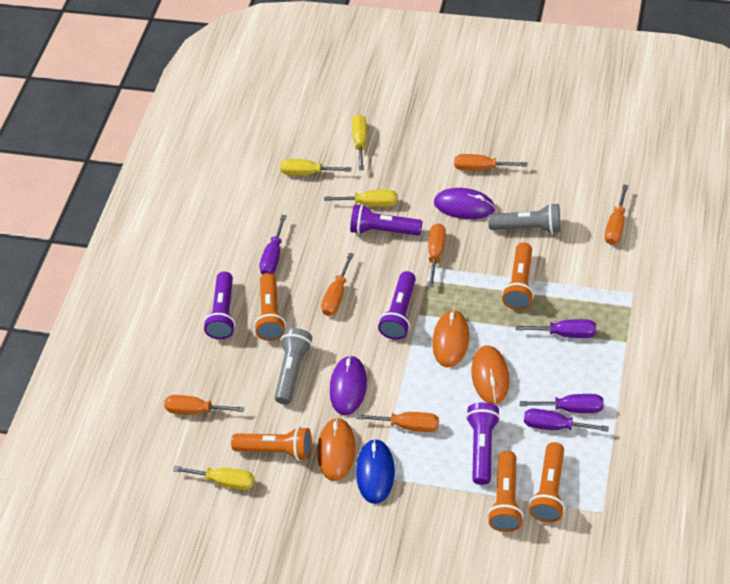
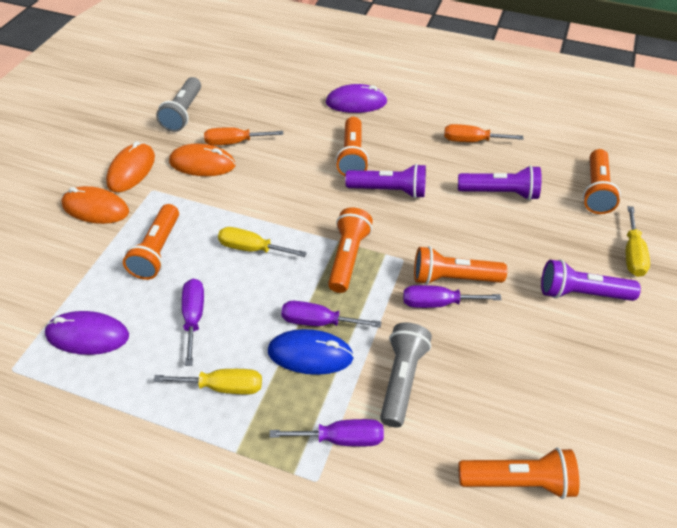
orange flashlight: 5 -> 6
orange screwdriver: 6 -> 2
purple flashlight: 4 -> 3
yellow screwdriver: 4 -> 3

